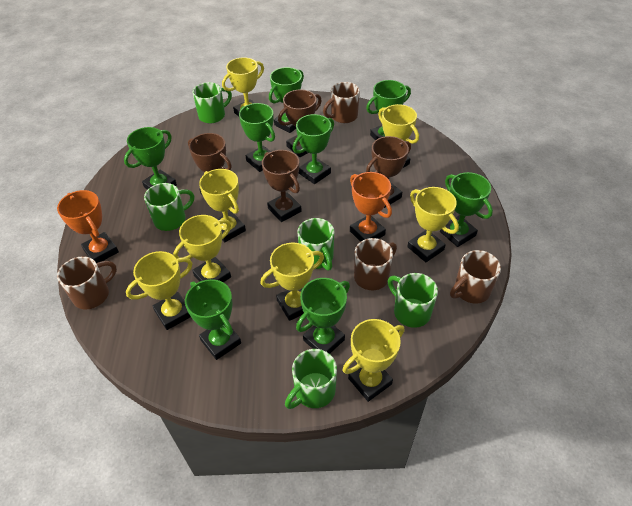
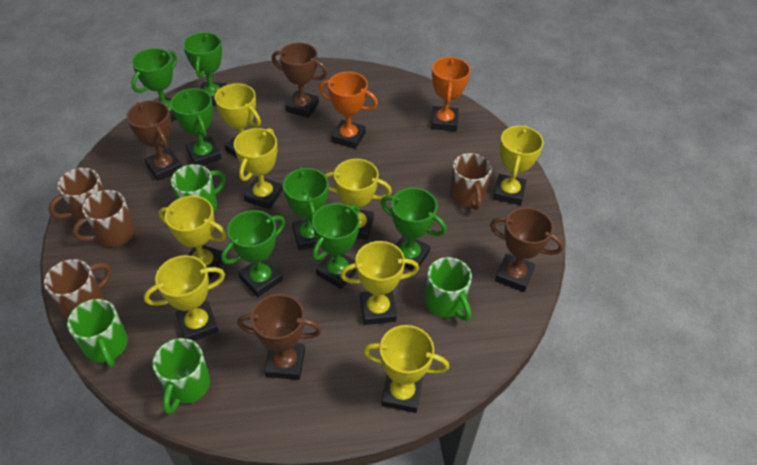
green mug: 5 -> 4
green trophy: 8 -> 7

